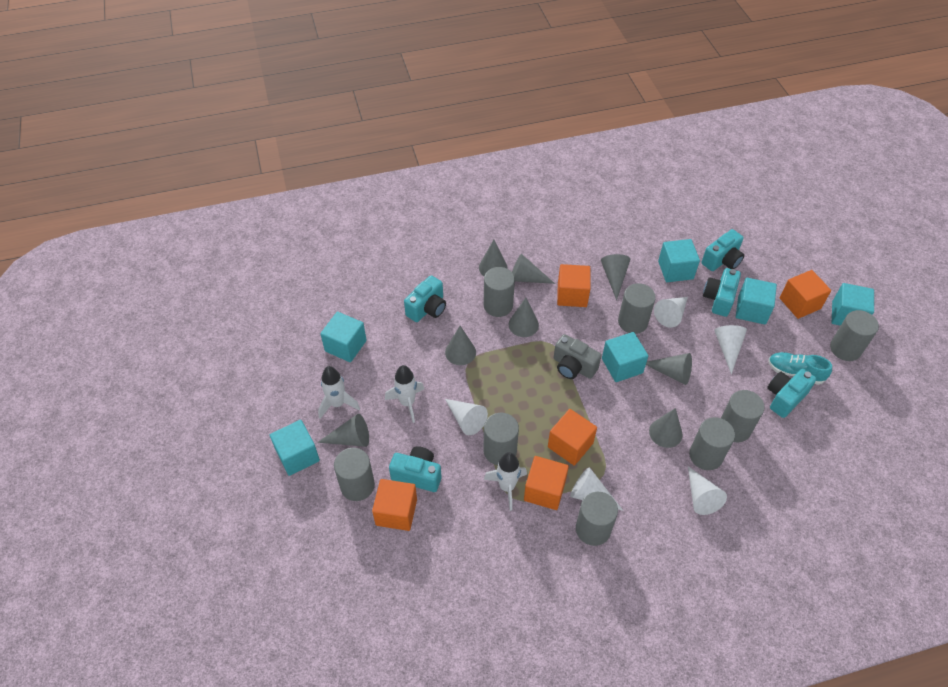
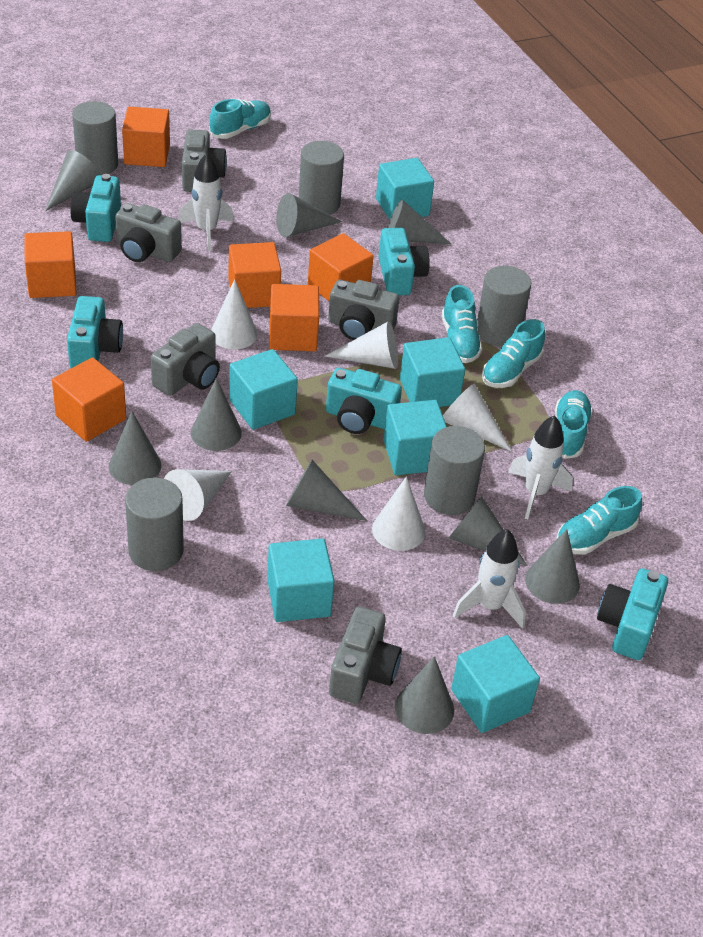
grey camera: 1 -> 5
grey cone: 8 -> 9
grey cylinder: 8 -> 5
orange cube: 5 -> 6
turquoise shoe: 1 -> 5

